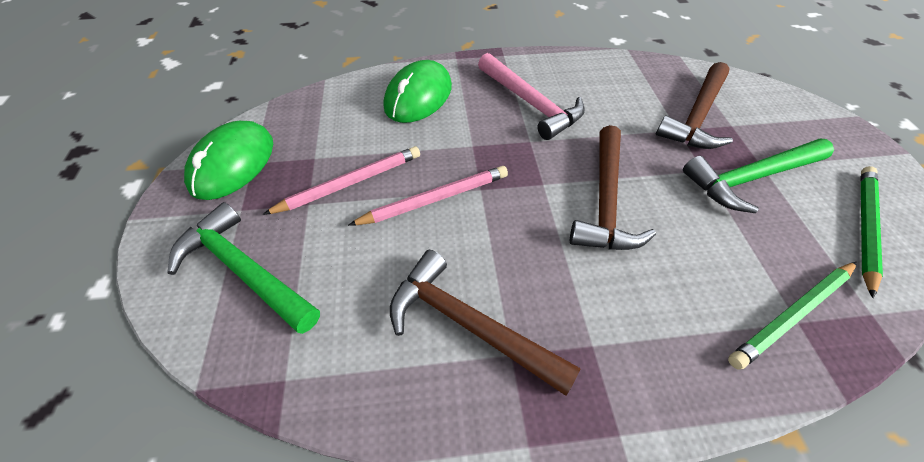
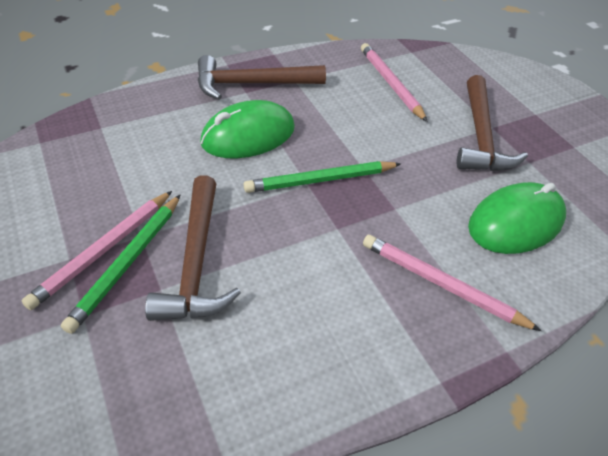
green hammer: 2 -> 0
pink hammer: 1 -> 0
pink pencil: 2 -> 3

